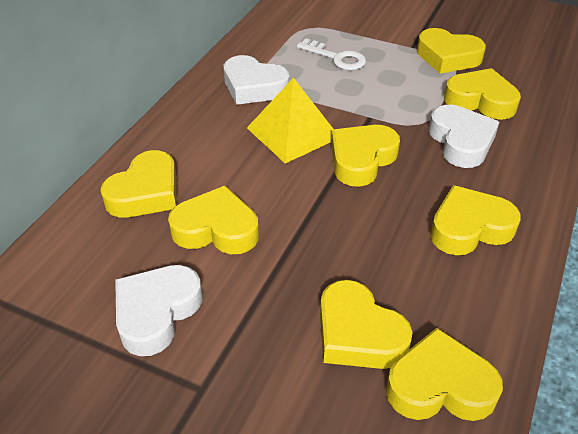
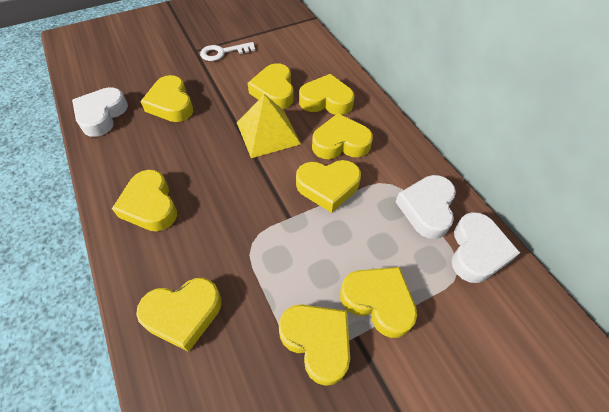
yellow heart: 8 -> 9

